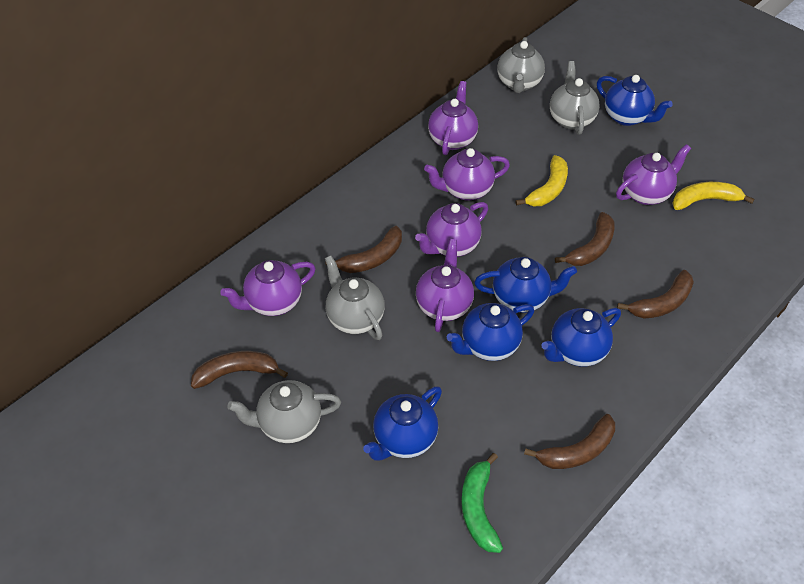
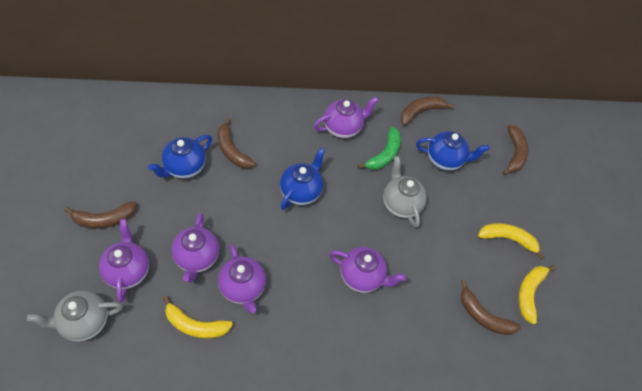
blue teapot: 5 -> 3
grey teapot: 4 -> 2
purple teapot: 6 -> 5
yellow banana: 2 -> 3

